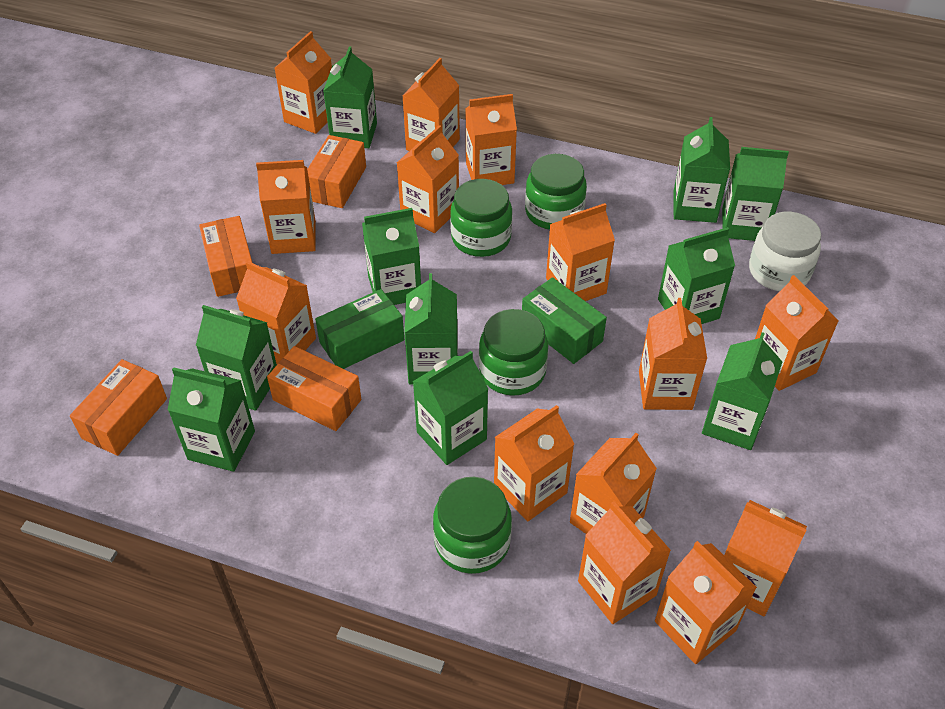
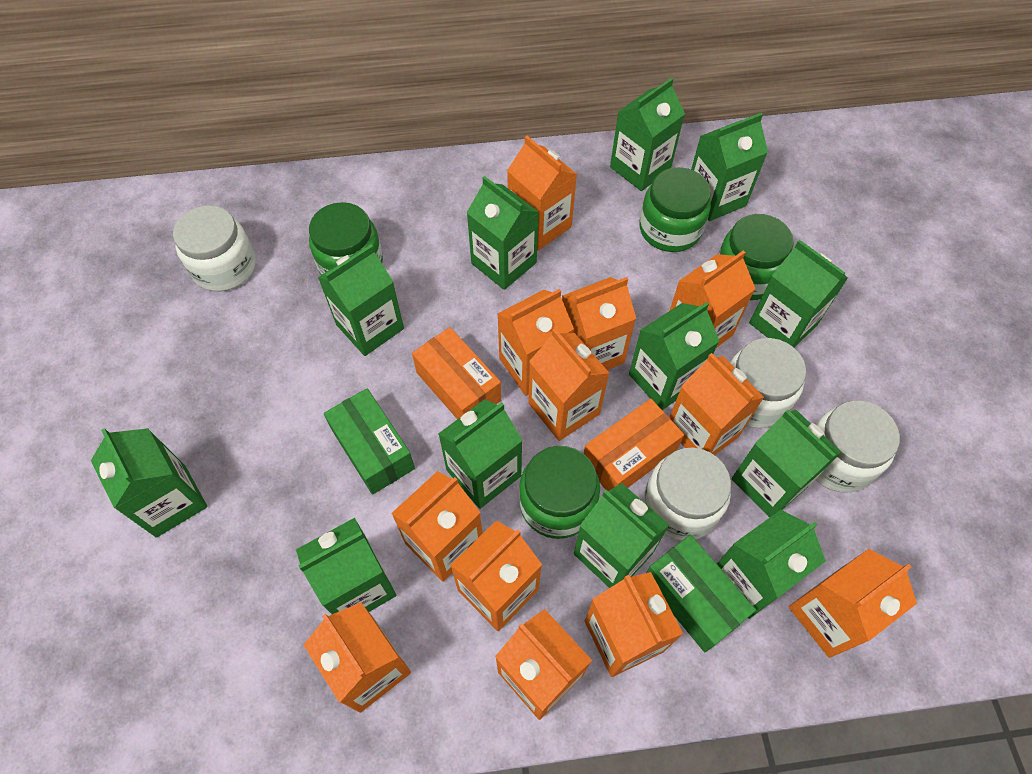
green carton: 10 -> 12
orange box: 4 -> 2
orange carton: 14 -> 12
white jar: 1 -> 4

